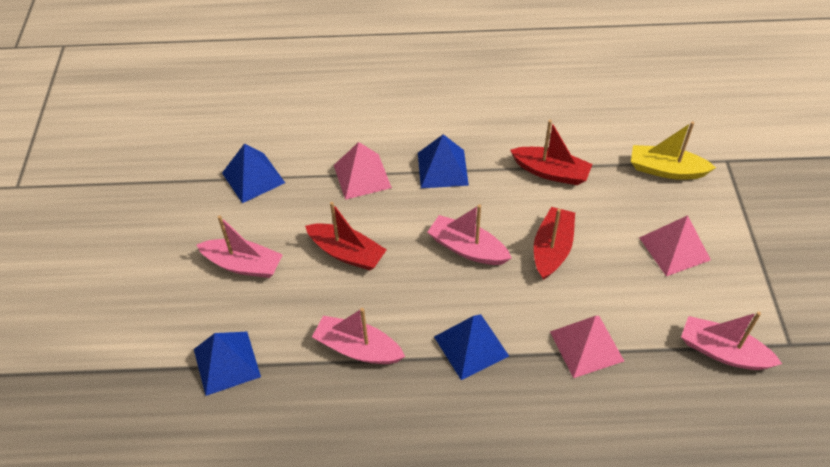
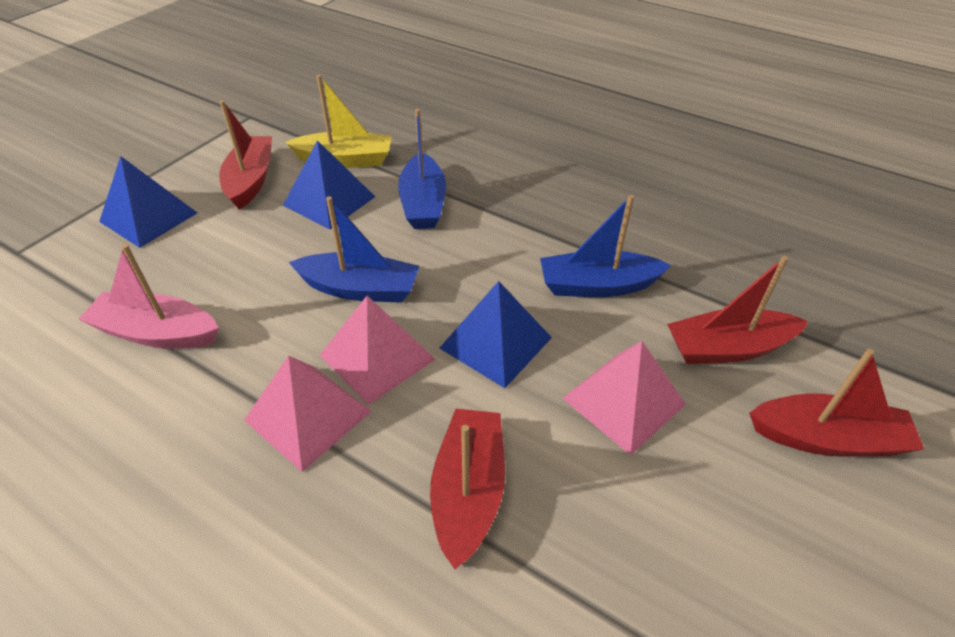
blue boat: 0 -> 3
blue pyramid: 4 -> 3
pink boat: 4 -> 1
red boat: 3 -> 4

